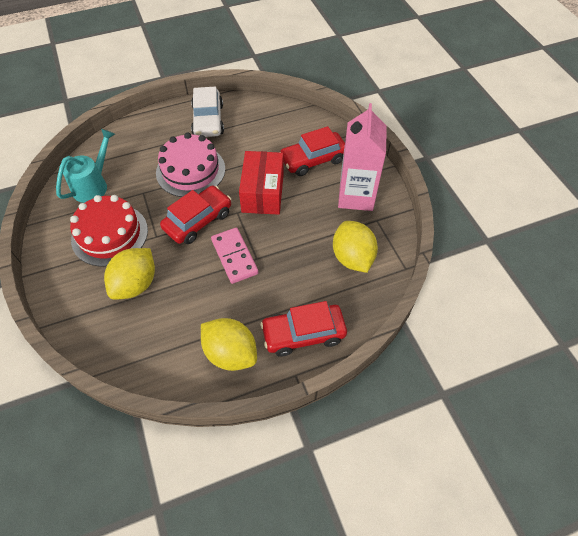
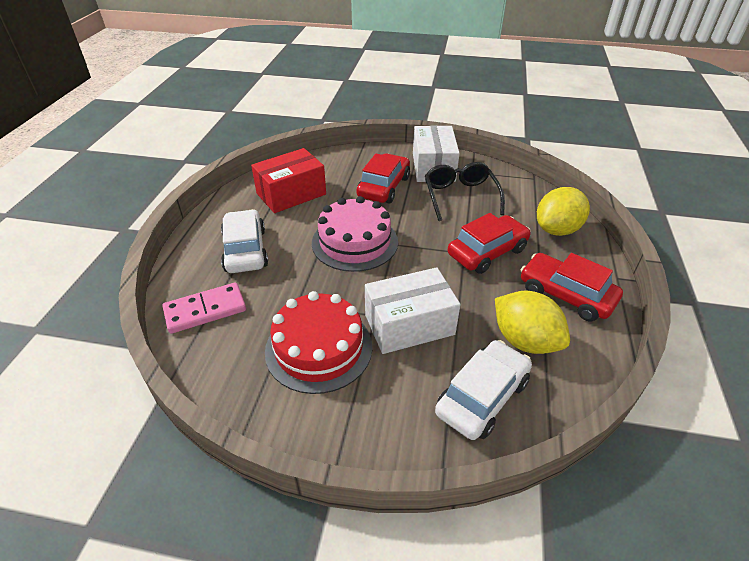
black glasses: 0 -> 1
pink carton: 1 -> 0
turquoise watering can: 1 -> 0
white box: 0 -> 2
white car: 1 -> 2
yellow lemon: 3 -> 2

